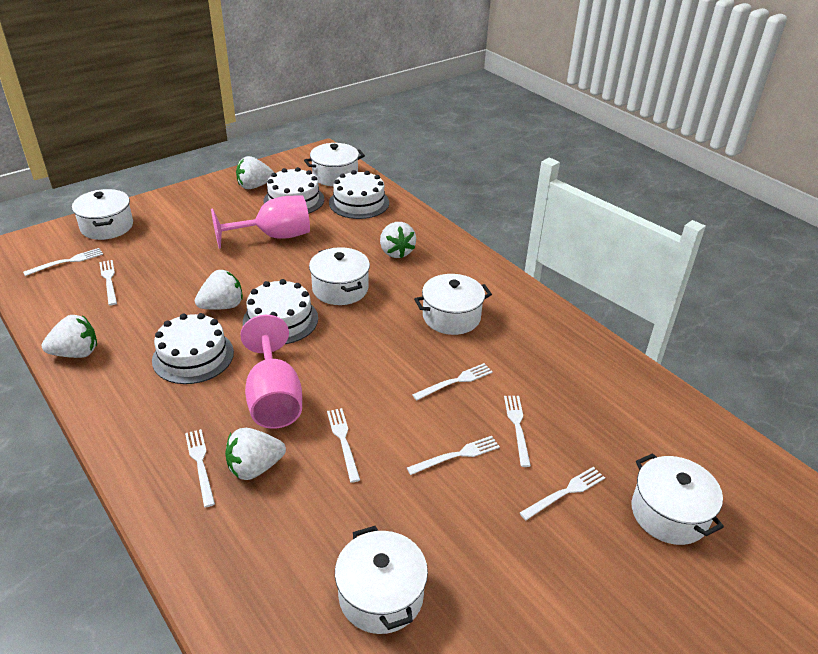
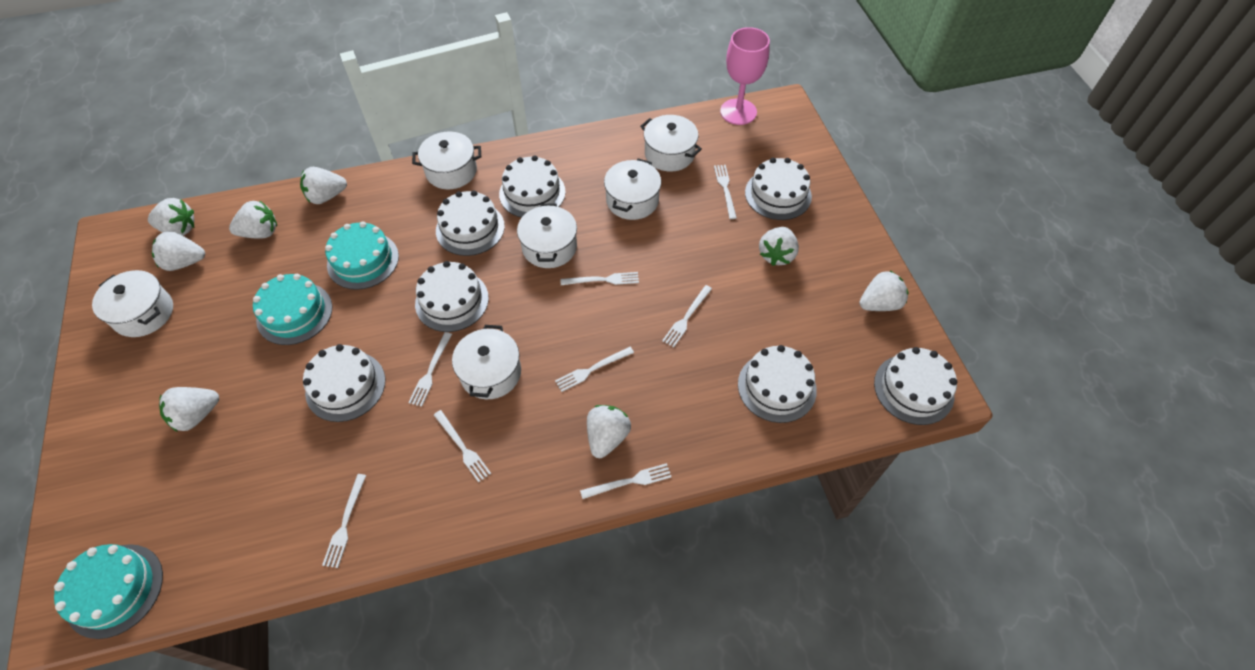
pink goblet: 2 -> 1
turquoise cake: 0 -> 3
white cake: 4 -> 7
white strawberry: 5 -> 8

